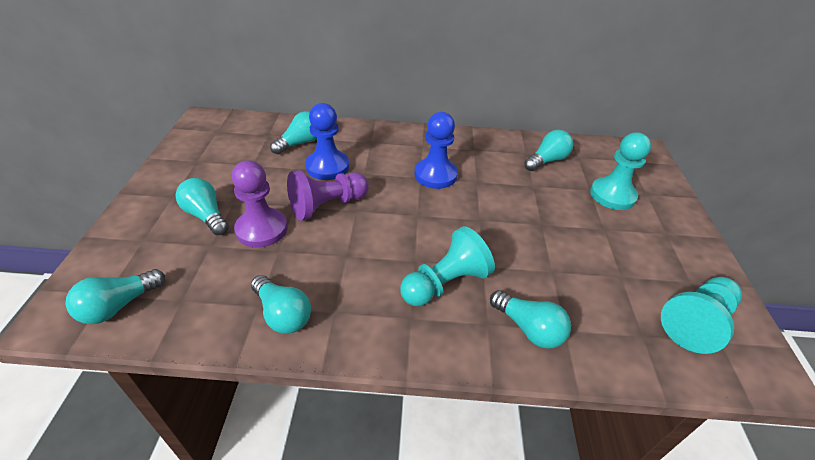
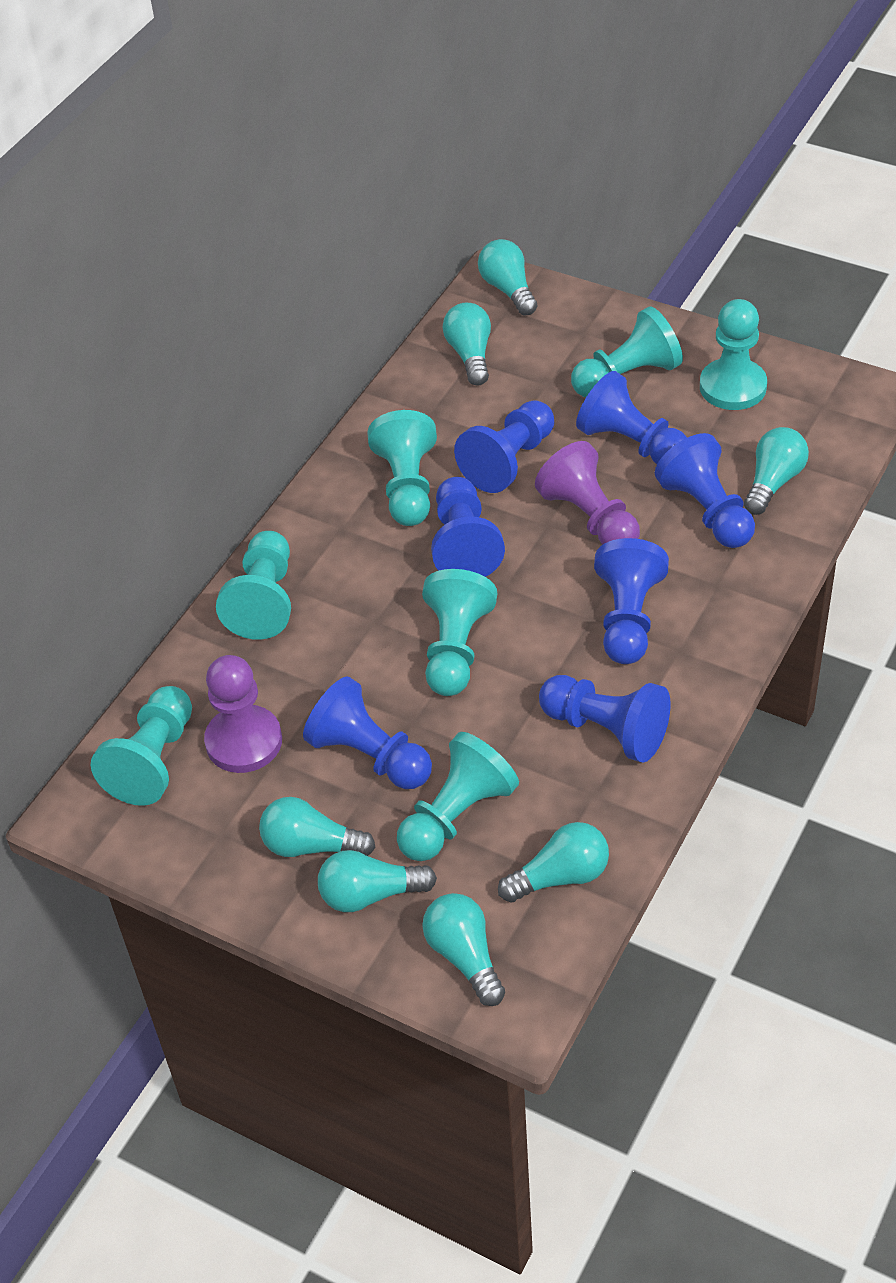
blue pawn: 2 -> 7
turquoise light bulb: 6 -> 7
turquoise pawn: 3 -> 7

